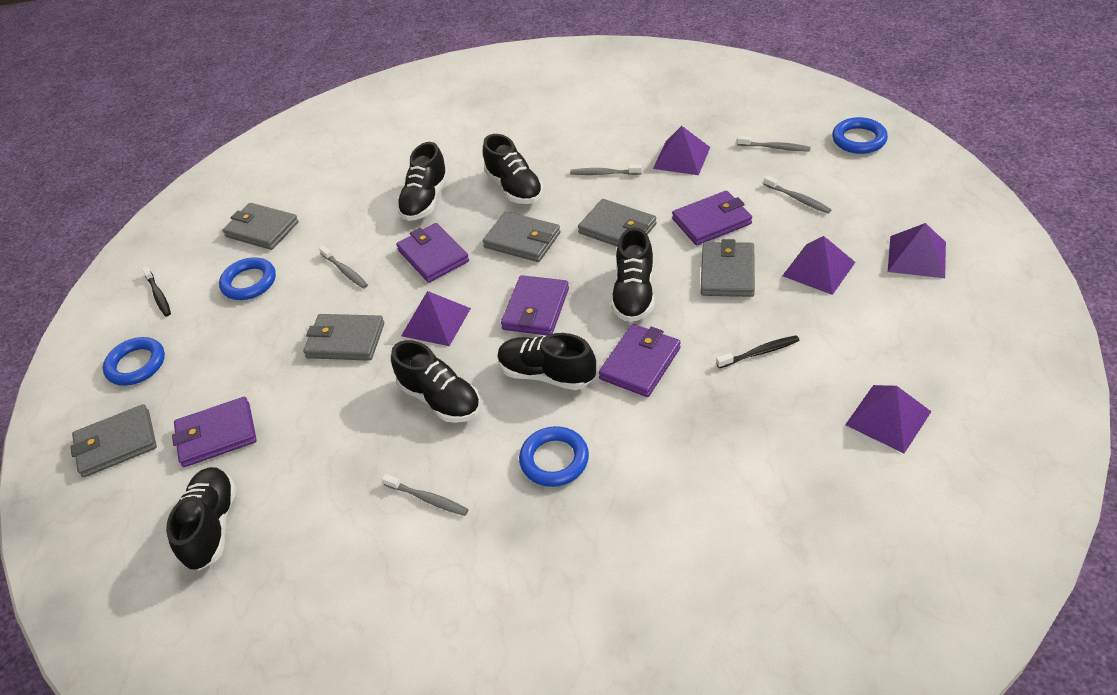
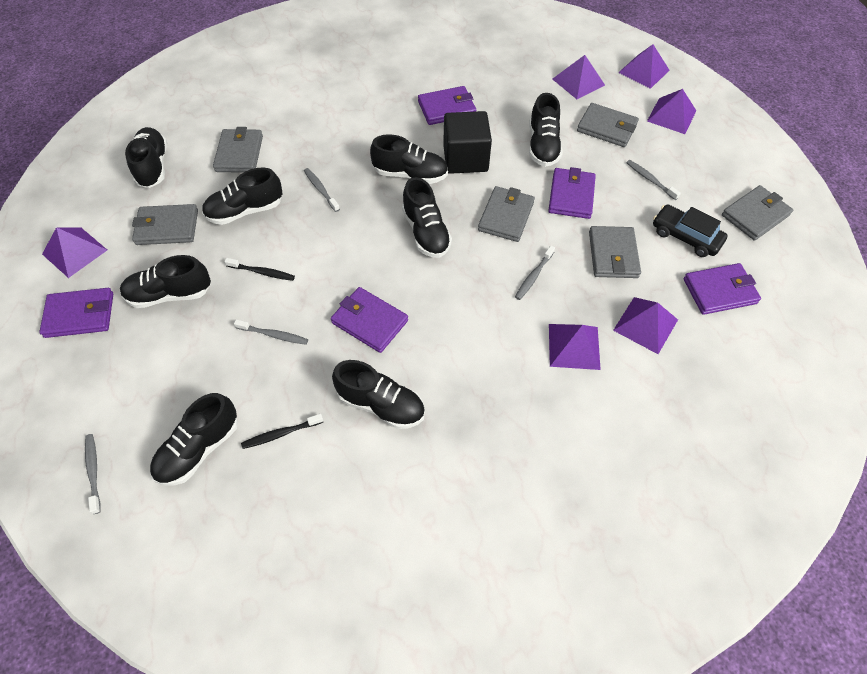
black car: 0 -> 1
black cube: 0 -> 1
black shoe: 6 -> 8
blue ring: 4 -> 0
purple pyramid: 5 -> 6

